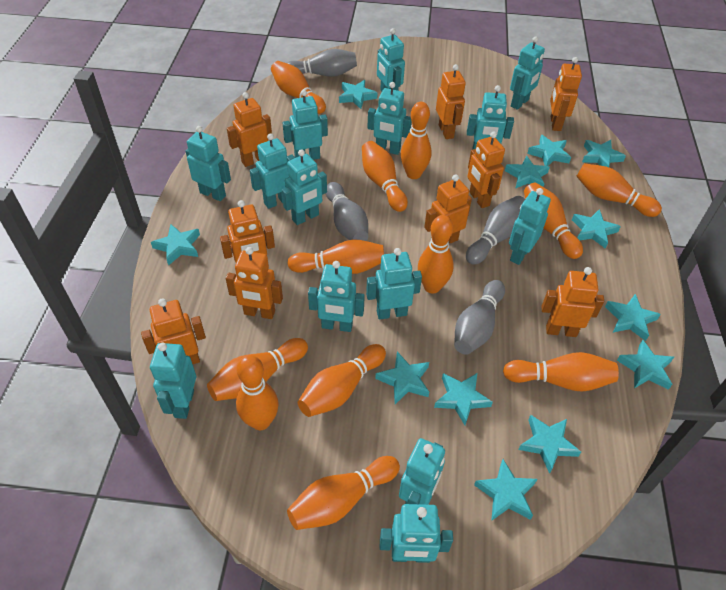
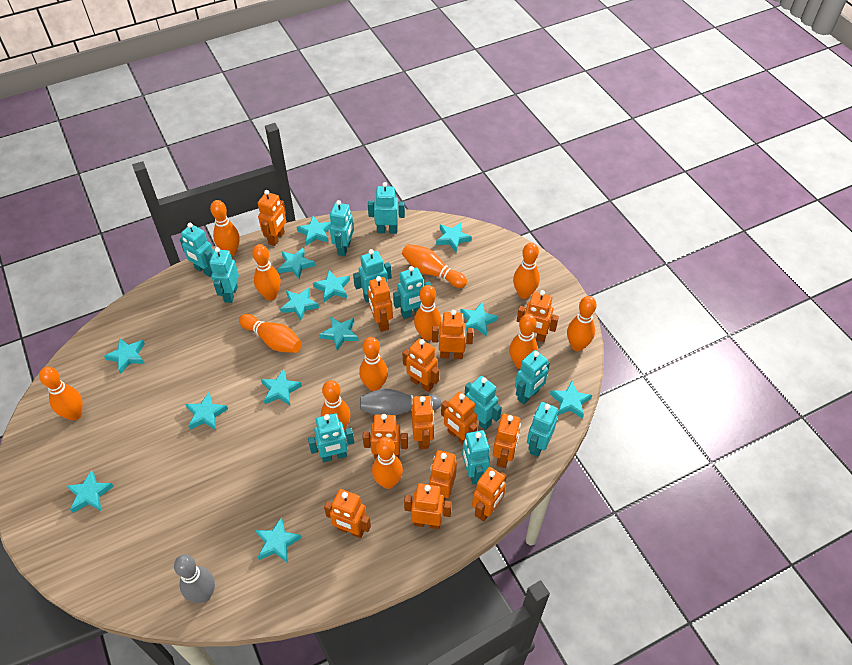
grey bowling pin: 4 -> 2
orange robot: 9 -> 13
turquoise robot: 14 -> 11
turquoise star: 12 -> 13

